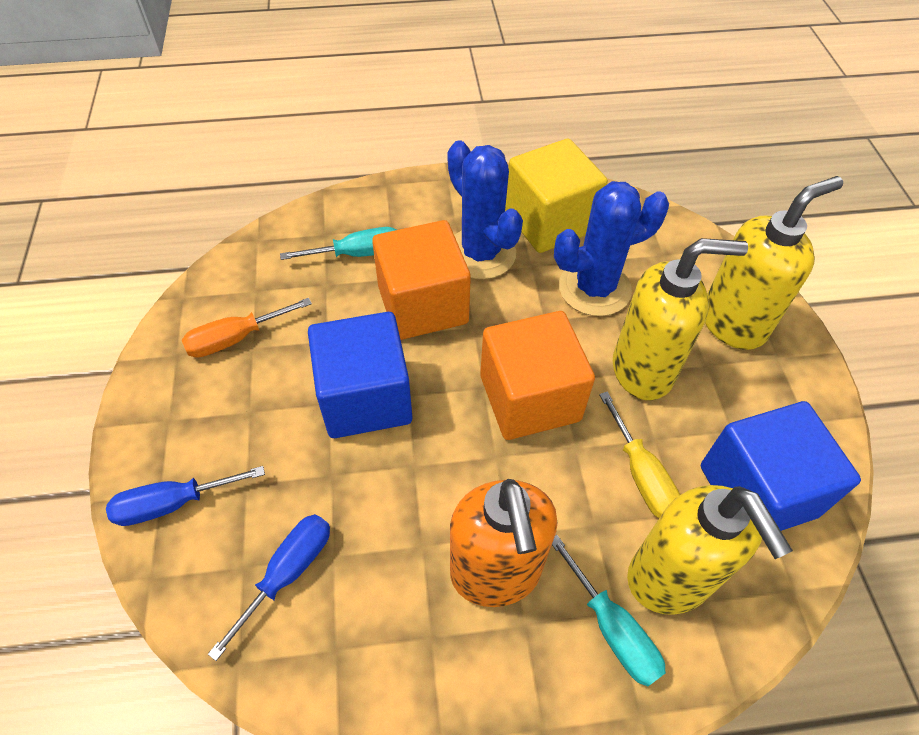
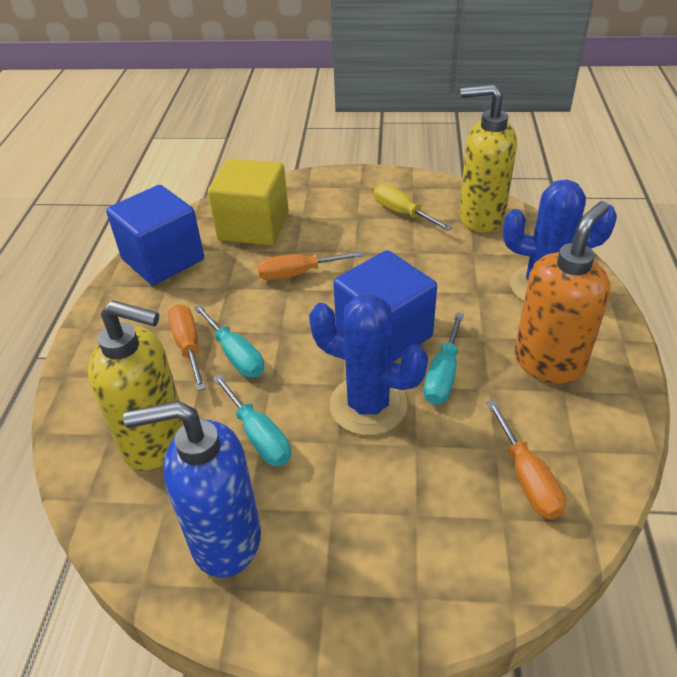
blue screwdriver: 2 -> 0
blue soap dispenser: 0 -> 1
orange cube: 2 -> 0
orange screwdriver: 1 -> 3
turquoise screwdriver: 2 -> 3
yellow soap dispenser: 3 -> 2

